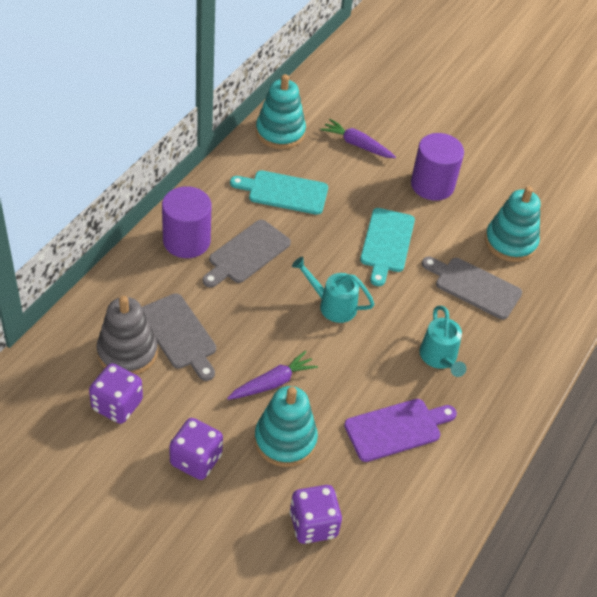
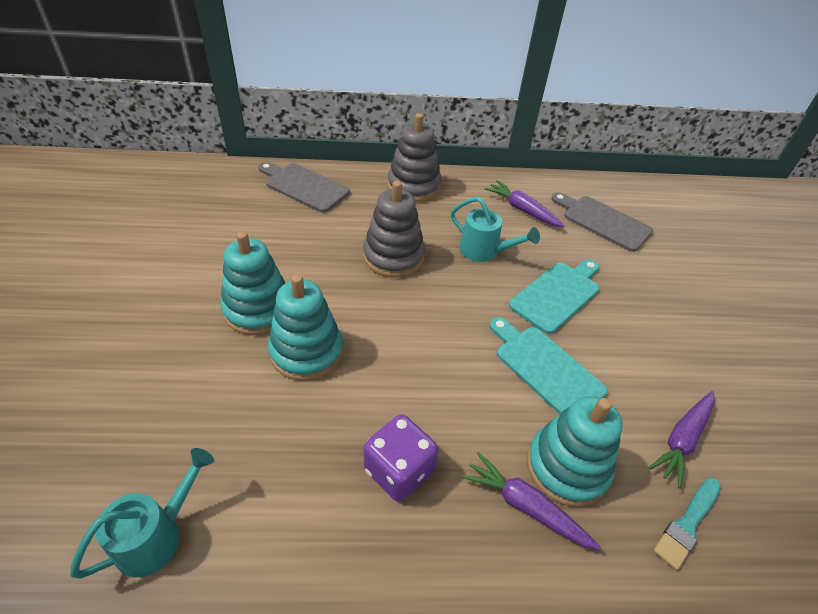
grey cutting board: 3 -> 2
grey stacking toy: 1 -> 2
purple carrot: 2 -> 3
purple cutting board: 1 -> 0
purple cylinder: 2 -> 0
purple dice: 3 -> 1
turquoise brush: 0 -> 1

